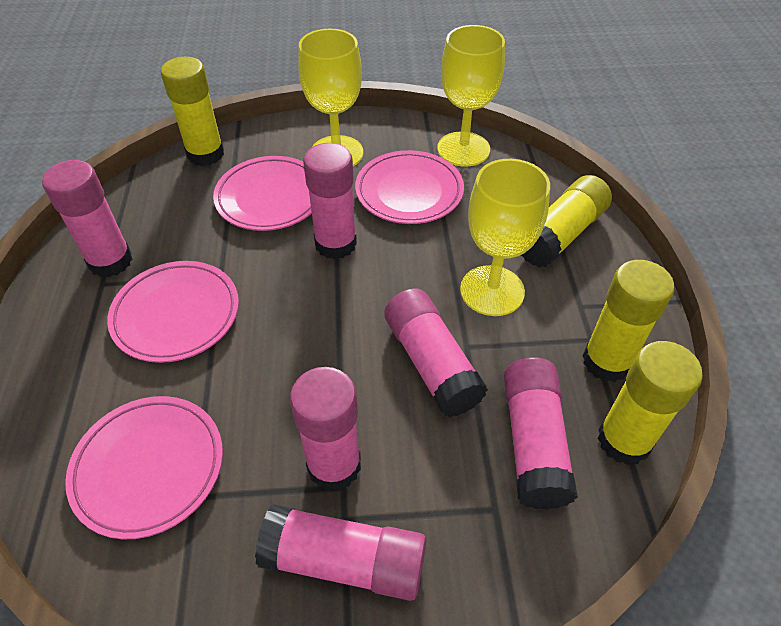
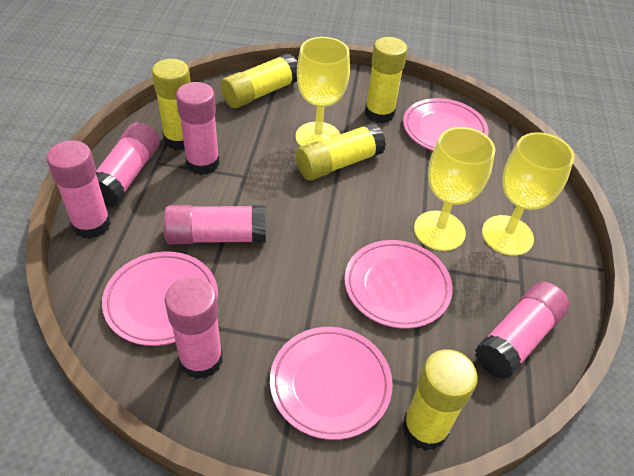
yellow glue stick: 4 -> 5

